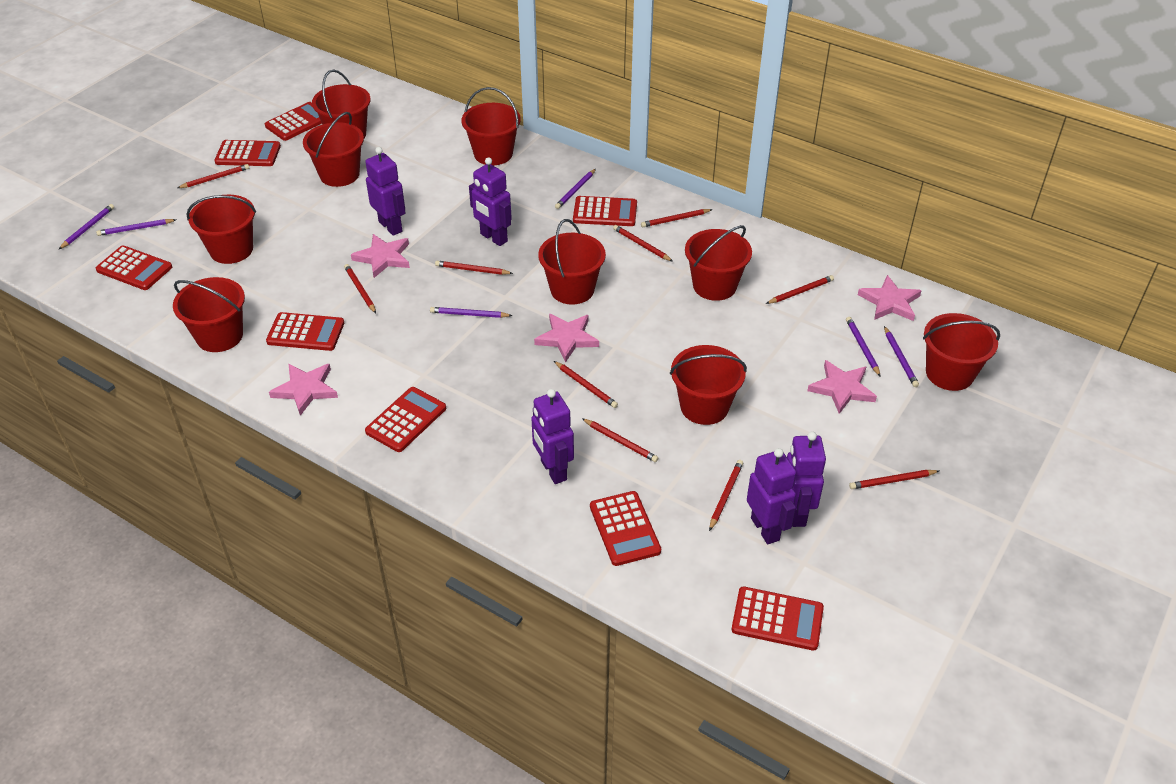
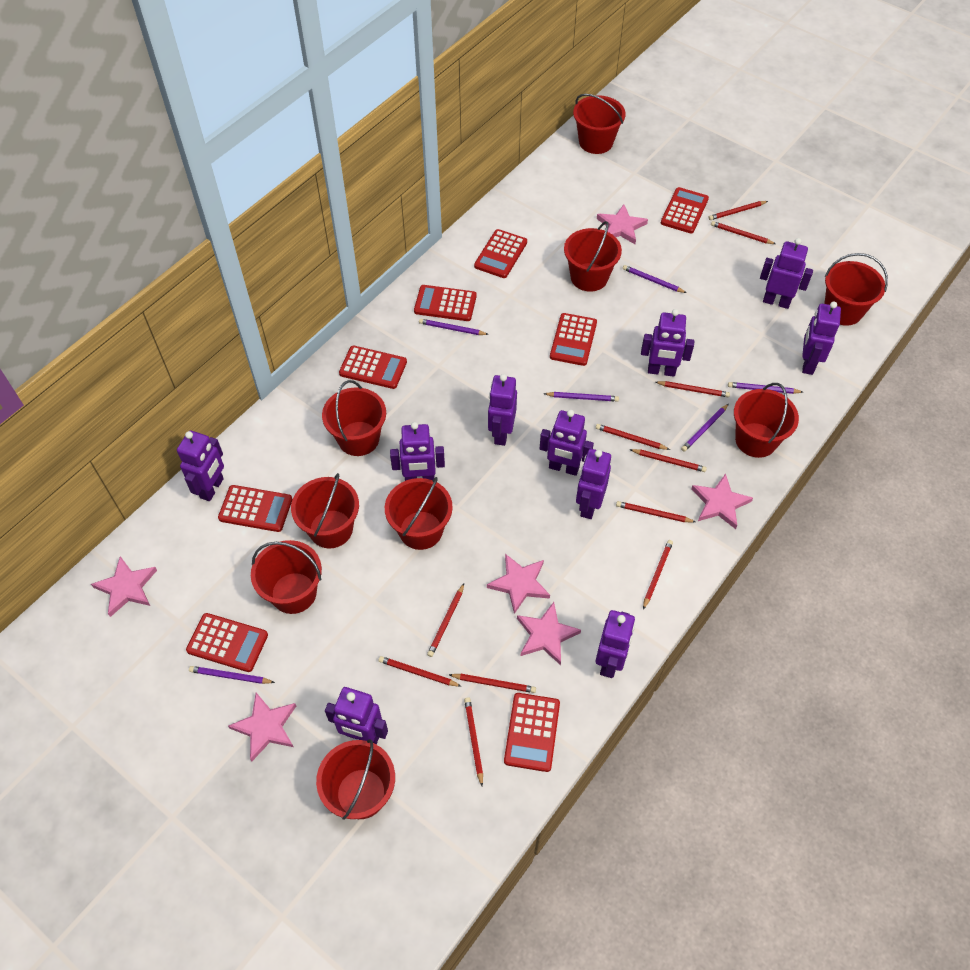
pink star: 5 -> 6
purple robot: 5 -> 10
red pencil: 10 -> 11

